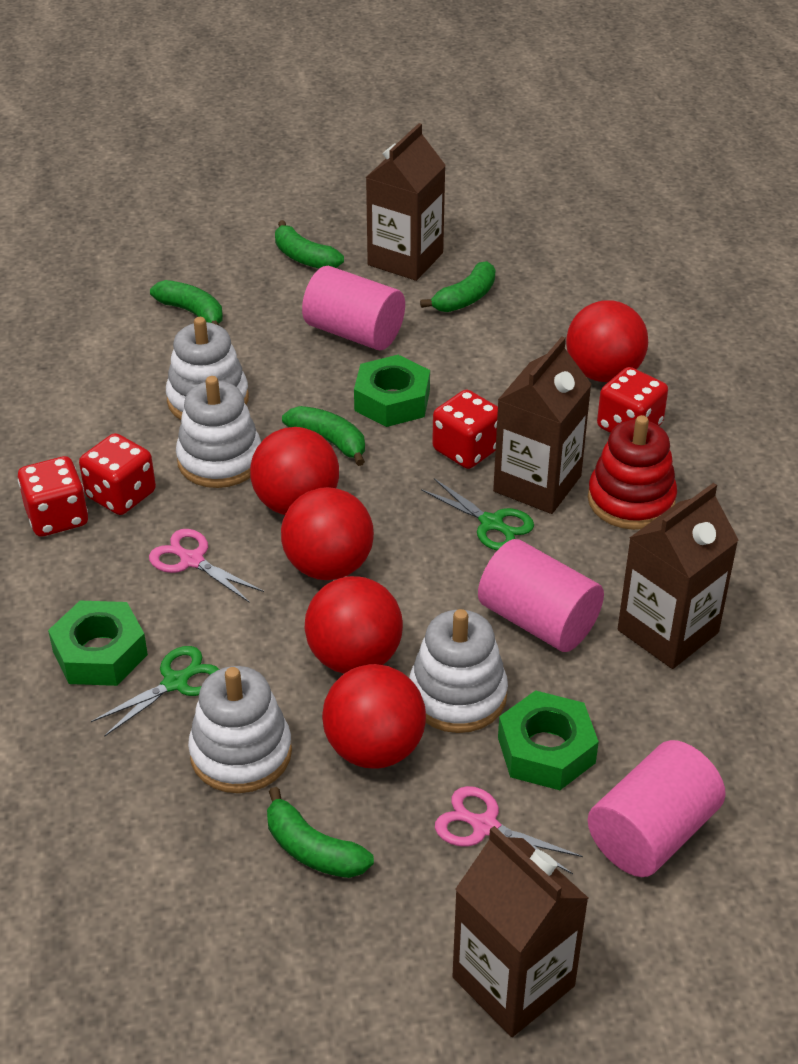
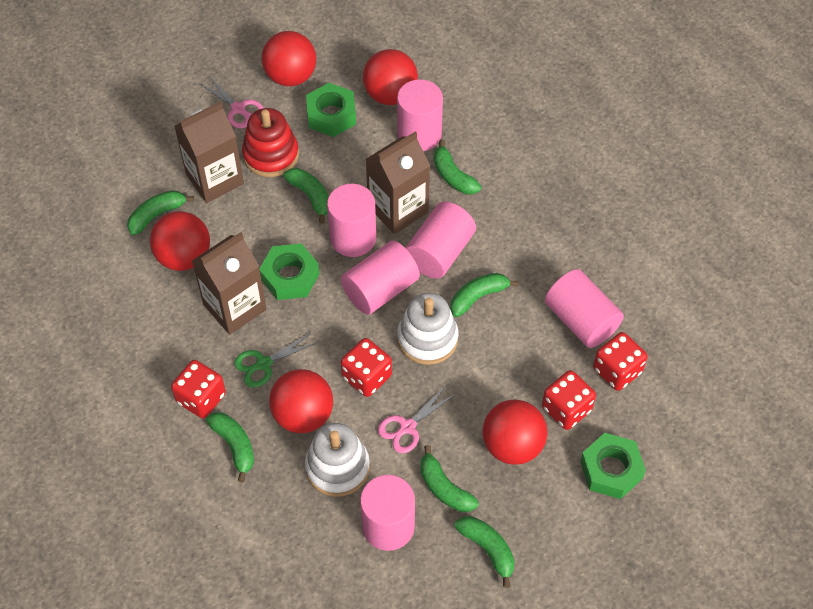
brown carton: 4 -> 3
green banana: 5 -> 7
green scissors: 2 -> 1
pink cylinder: 3 -> 6
white stacking toy: 4 -> 2

